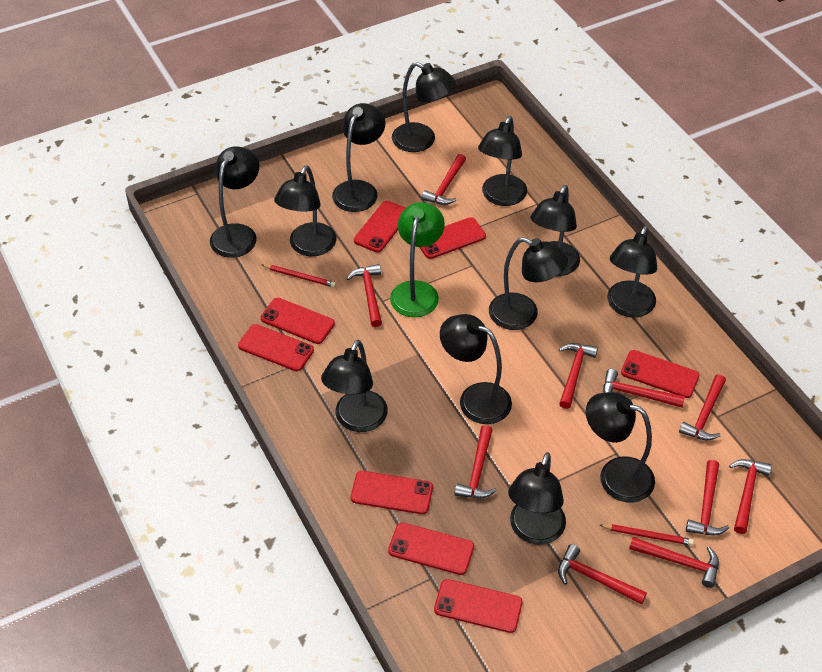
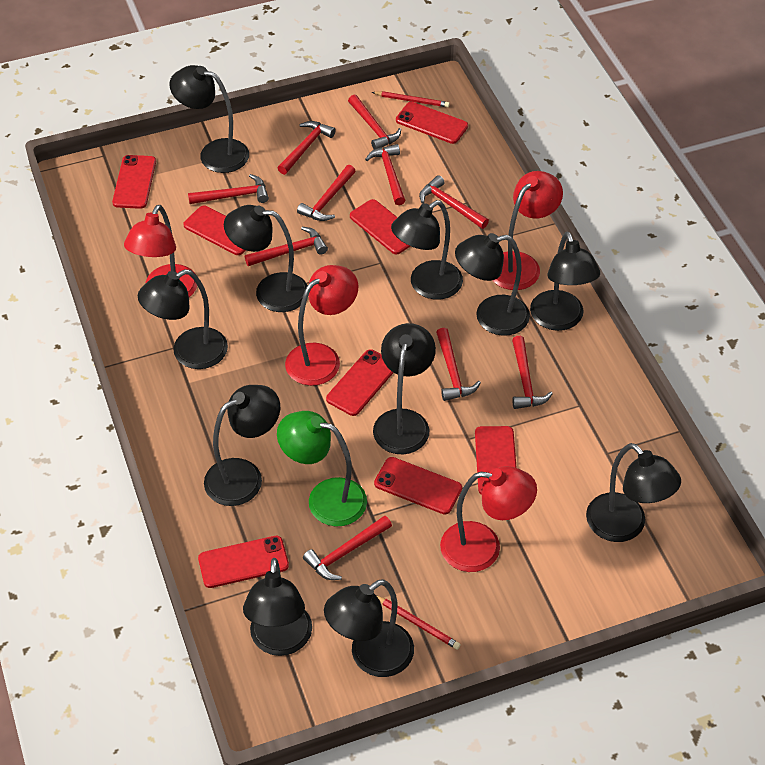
black lamp: 12 -> 11
red lamp: 0 -> 4

